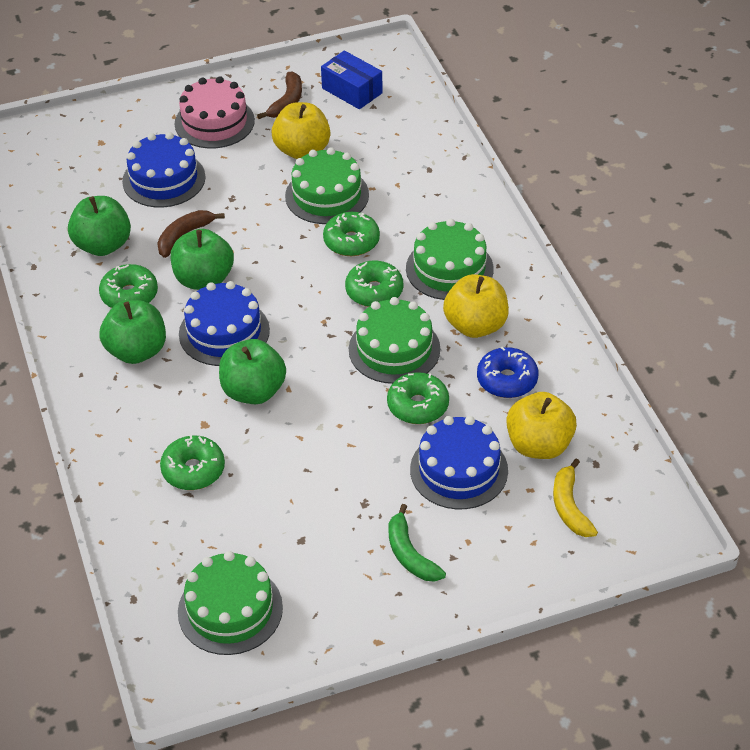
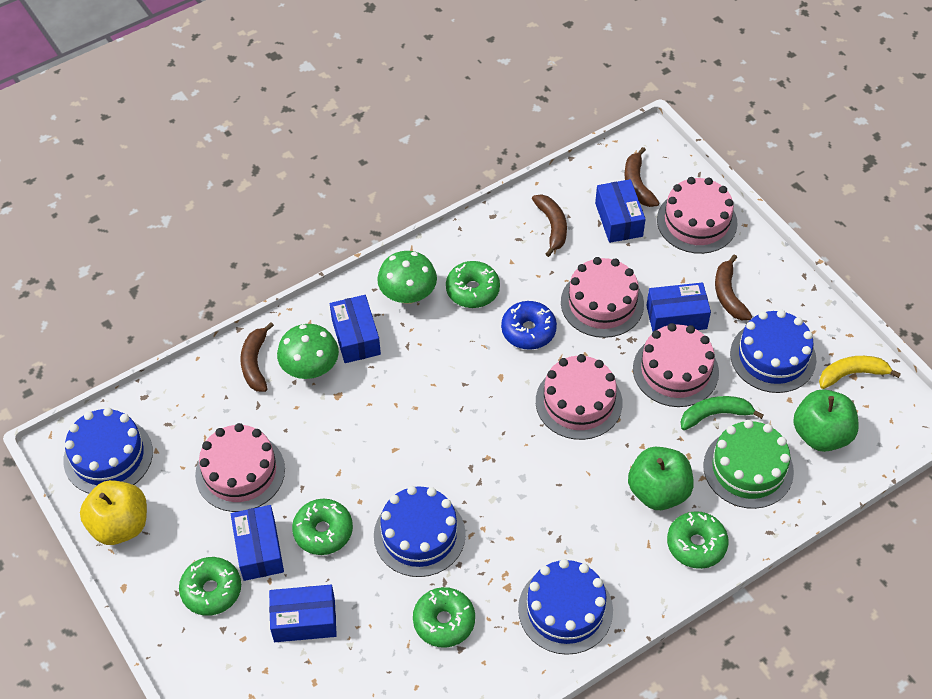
blue box: 1 -> 5
blue cake: 3 -> 4
brown banana: 2 -> 4
green apple: 4 -> 2
green cake: 4 -> 1
green mushroom: 0 -> 2
pink cake: 1 -> 5
yellow apple: 3 -> 1

